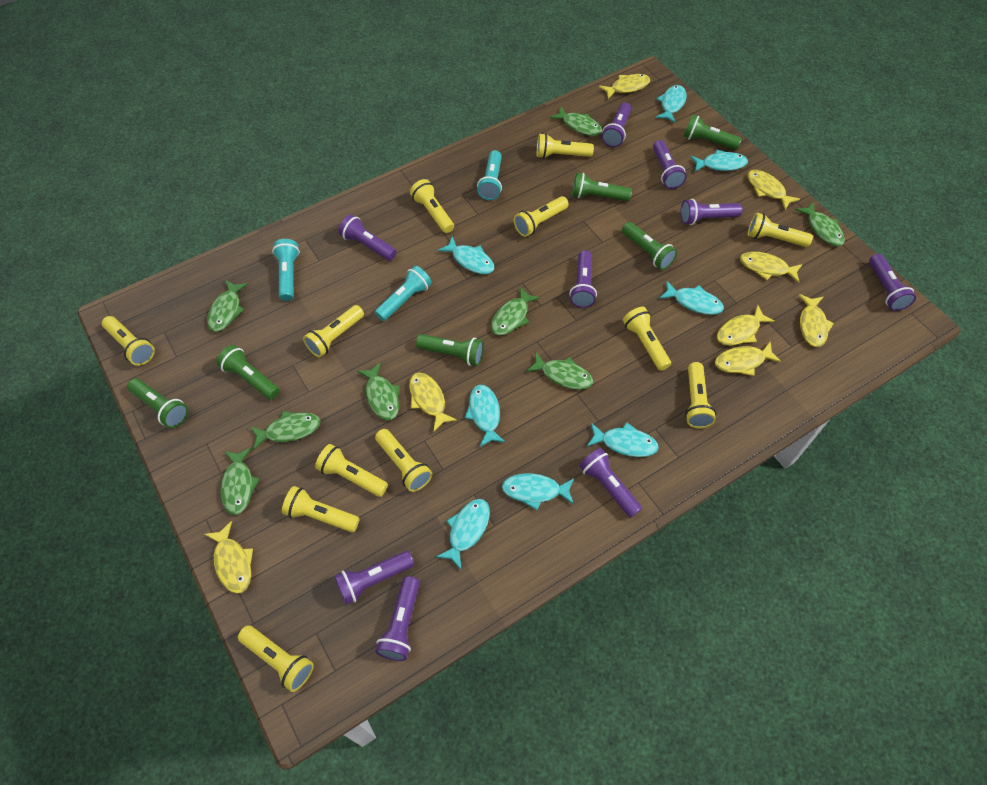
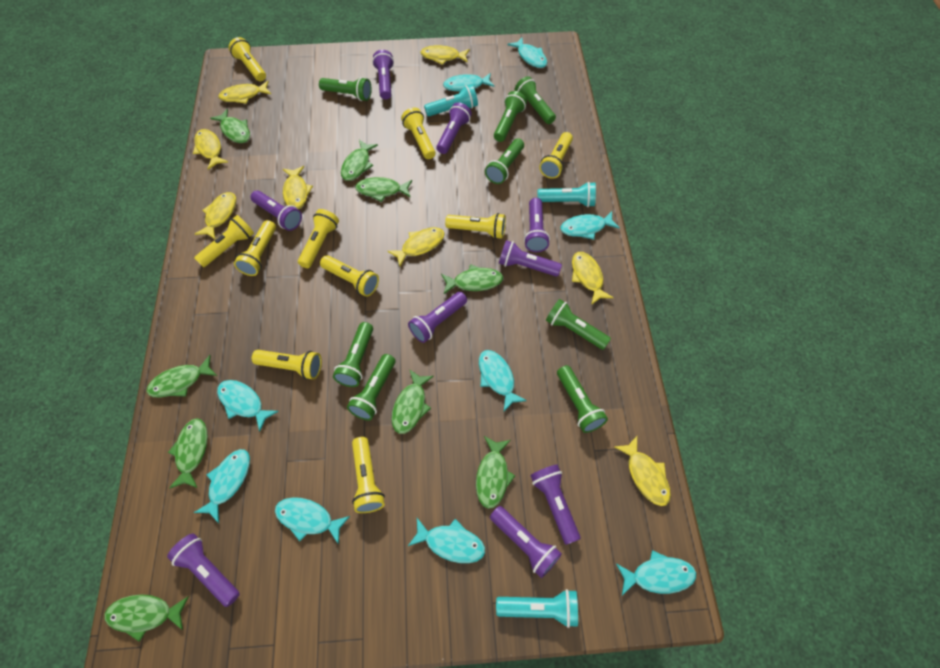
green fish: 8 -> 9
green flashlight: 6 -> 8
turquoise fish: 8 -> 9
yellow flashlight: 12 -> 10

